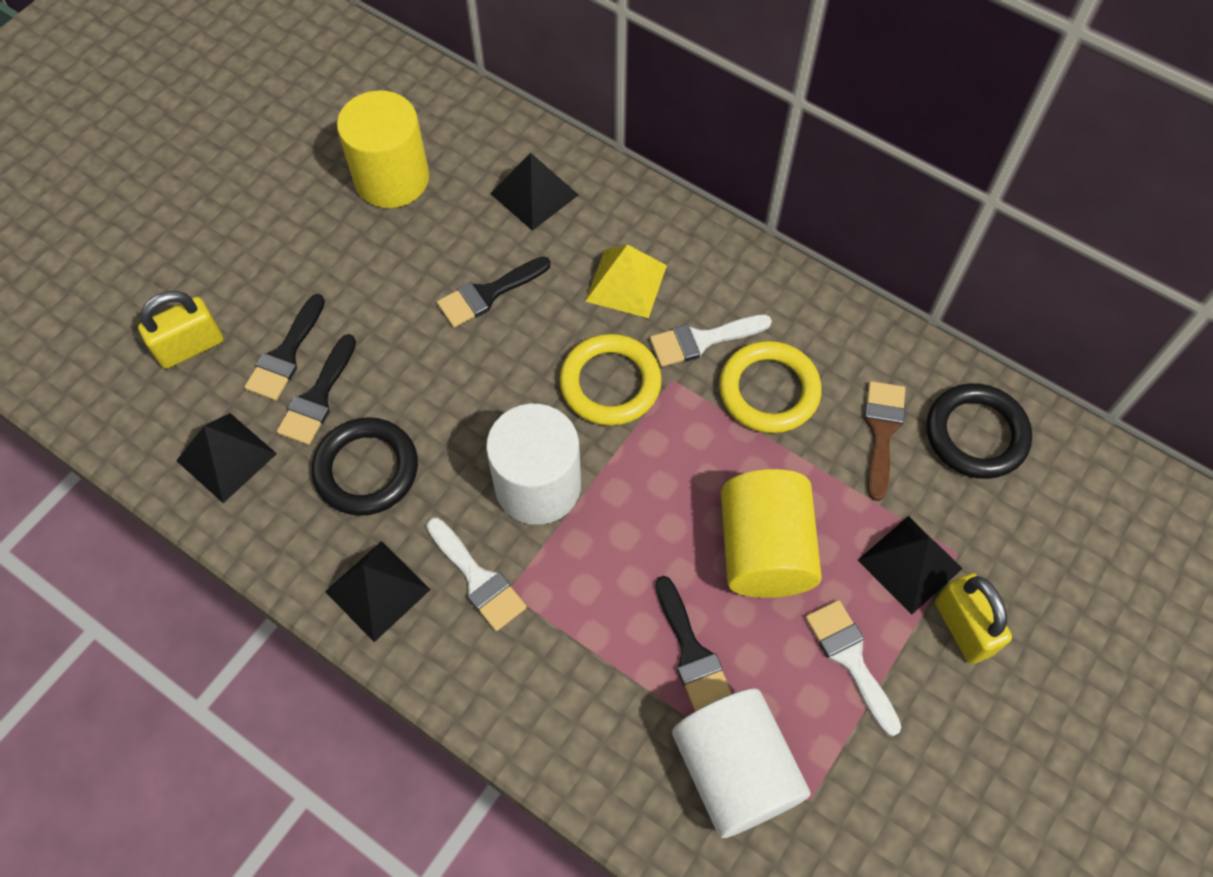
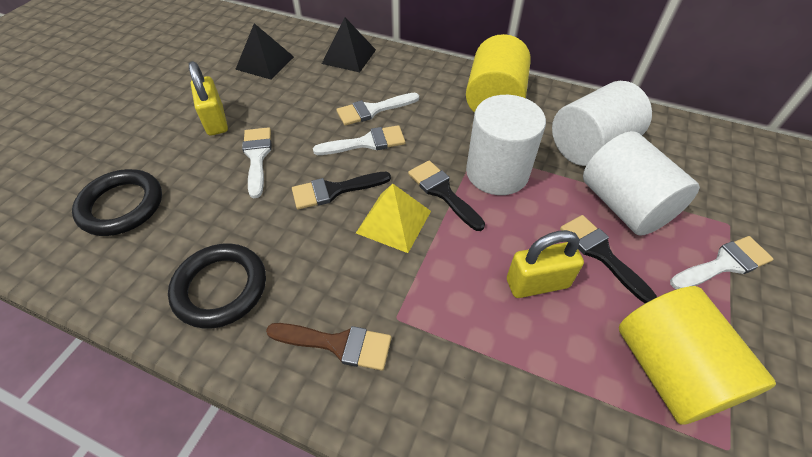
black brush: 4 -> 3
black pyramid: 4 -> 2
white brush: 3 -> 4
white cylinder: 2 -> 3
yellow ring: 2 -> 0

